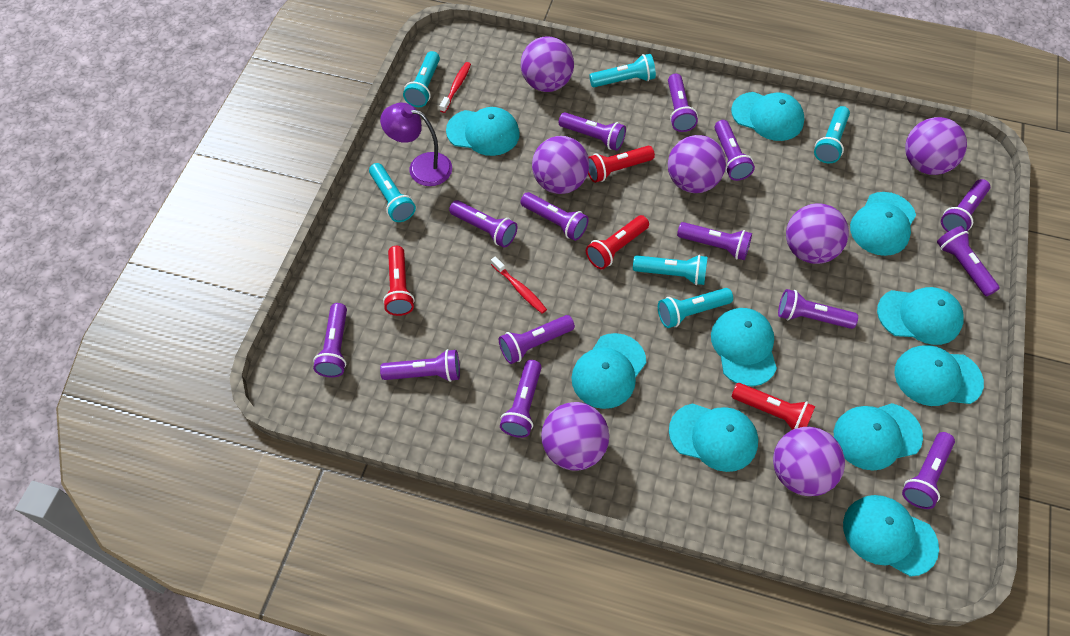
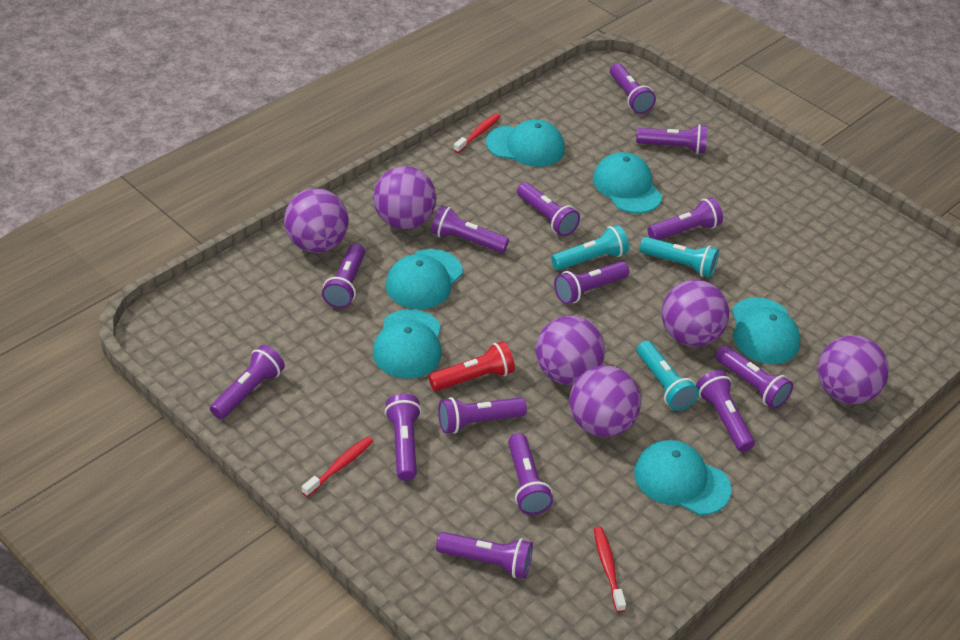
purple ball: 7 -> 6
purple lamp: 1 -> 0
red flashlight: 4 -> 1
red toothbrush: 2 -> 3
turquoise cap: 10 -> 6
turquoise flashlight: 6 -> 3

